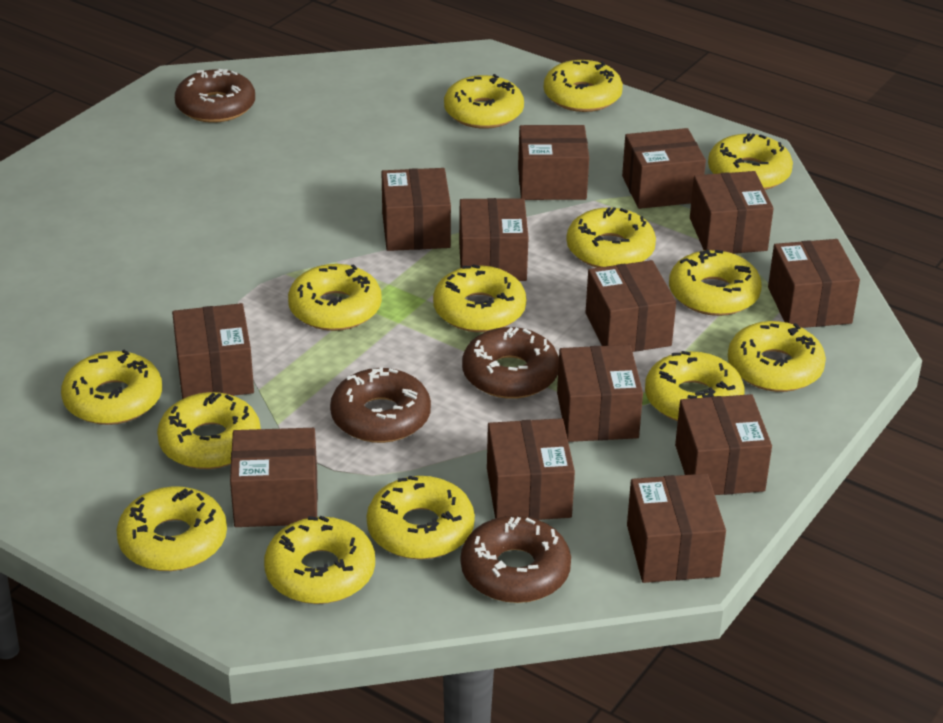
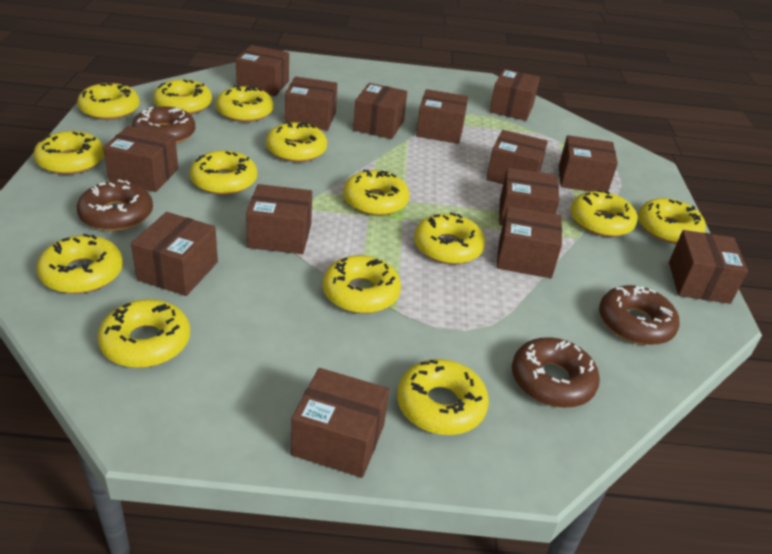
brown box: 13 -> 14

